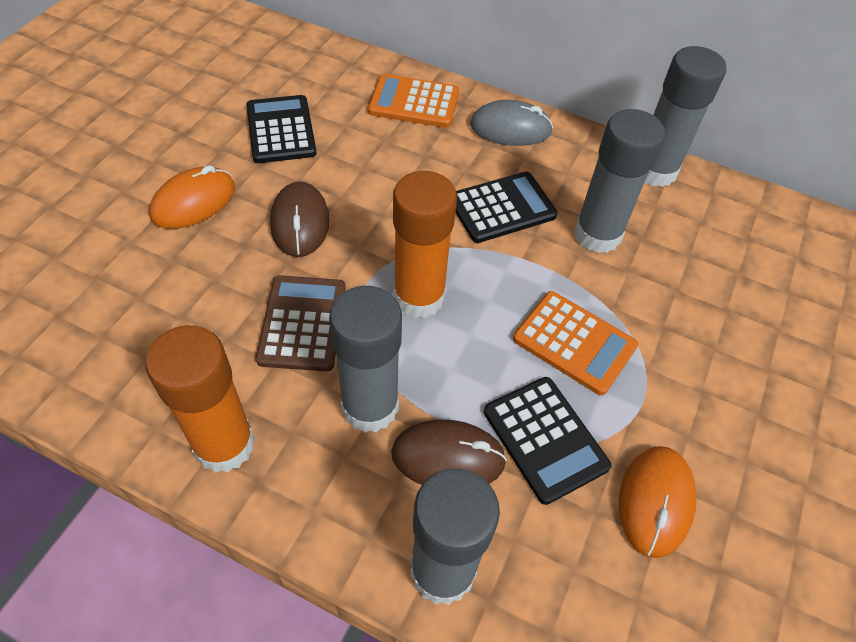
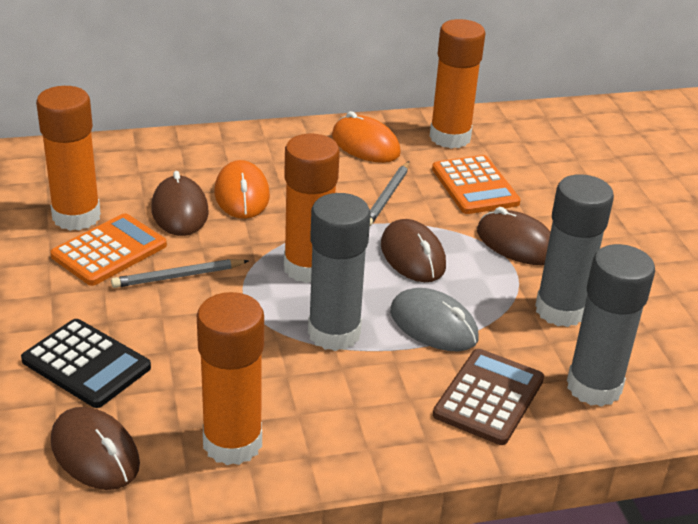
black calculator: 3 -> 1
brown mouse: 2 -> 4
grey glue stick: 4 -> 3
grey pencil: 0 -> 2
orange glue stick: 2 -> 4

